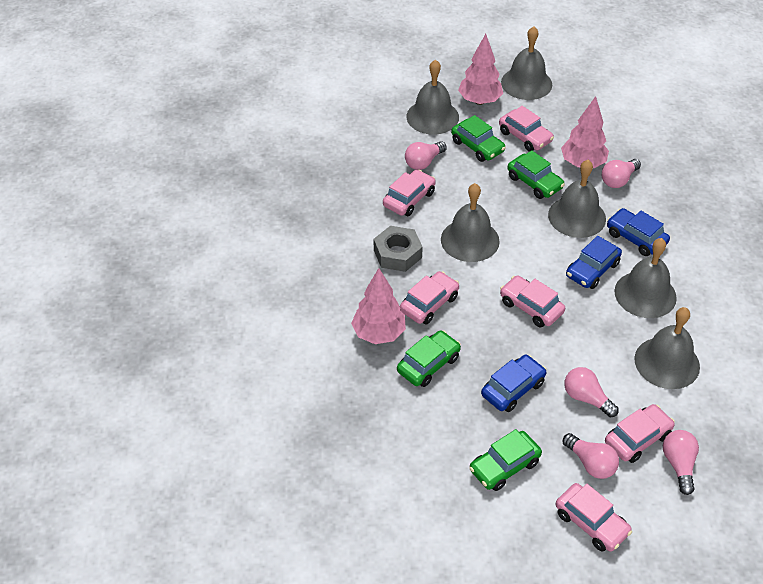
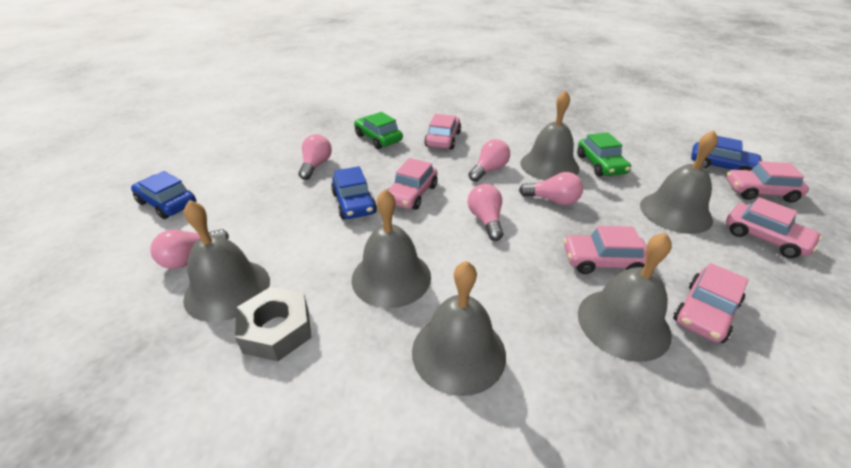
green car: 4 -> 2
pink tree: 3 -> 0

